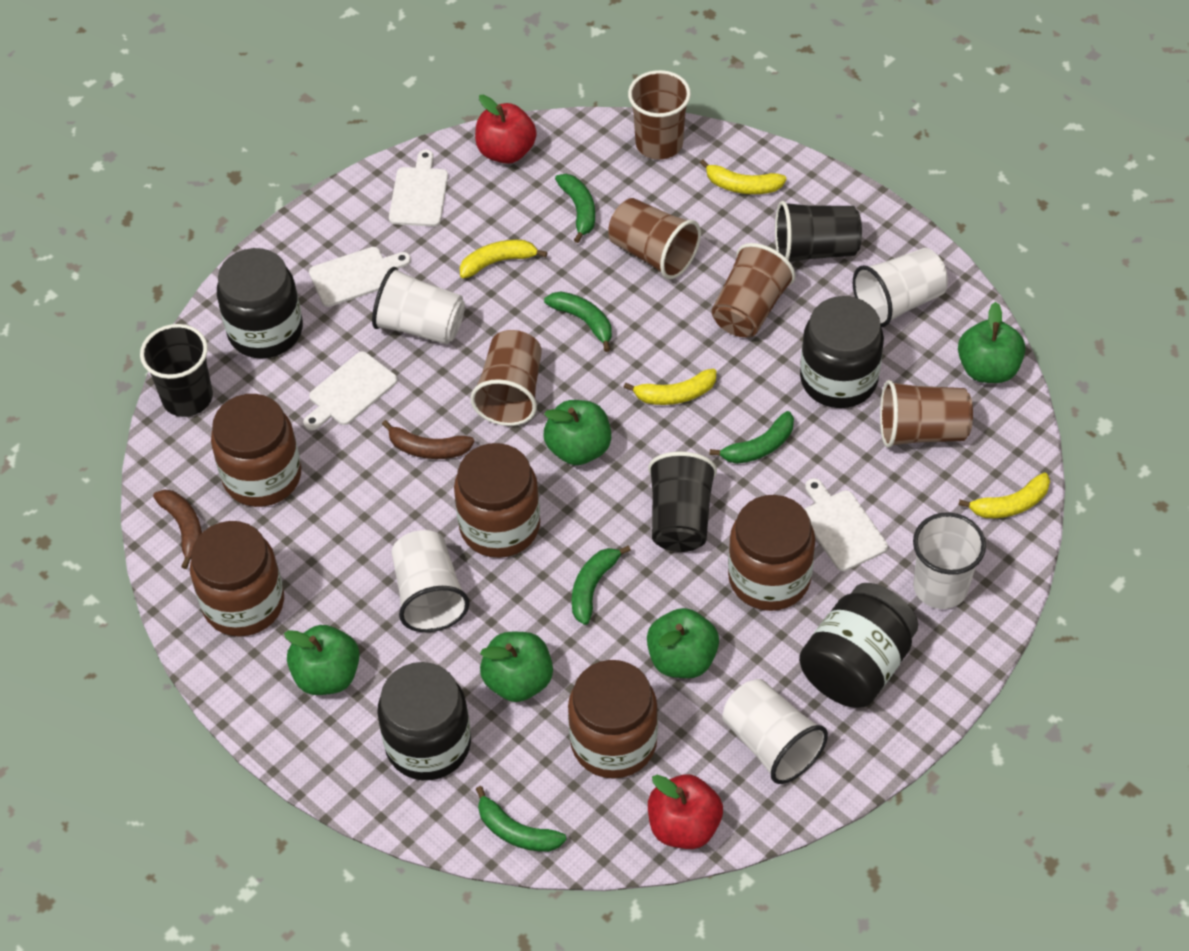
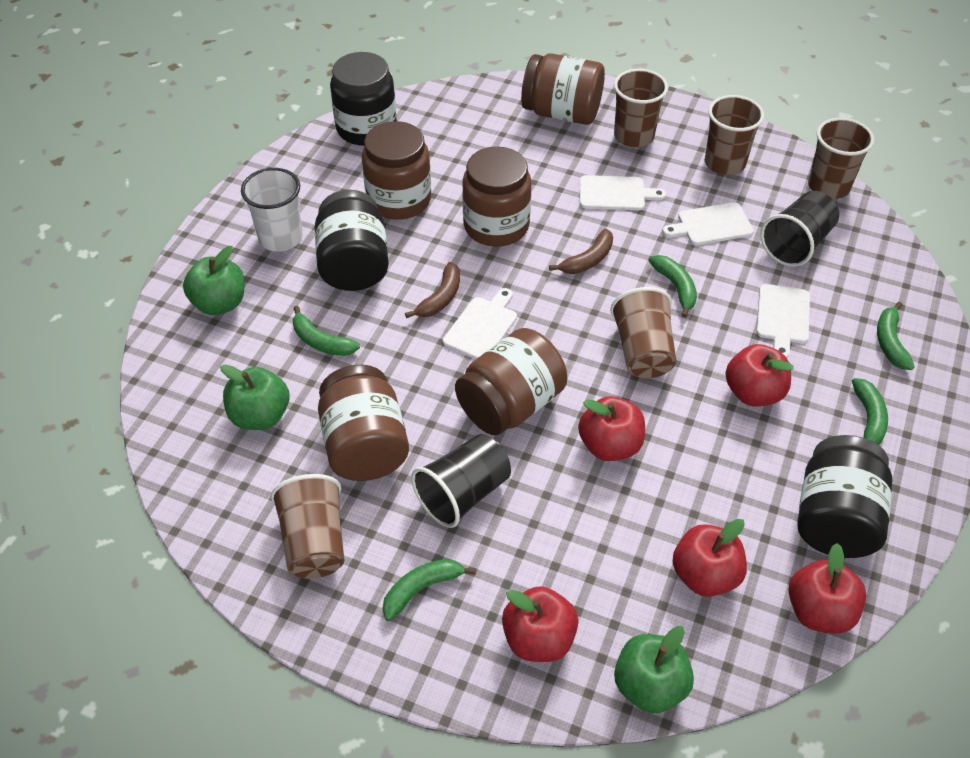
black cup: 3 -> 2
black jar: 4 -> 3
green apple: 5 -> 3
red apple: 2 -> 5
white cup: 5 -> 1
yellow banana: 4 -> 0

